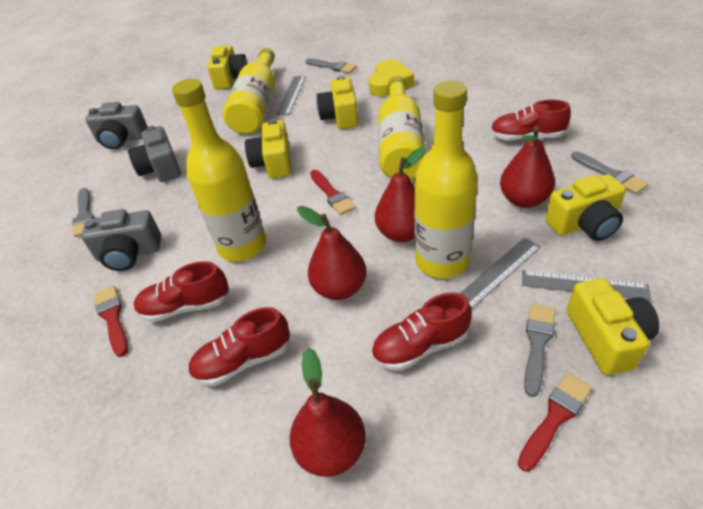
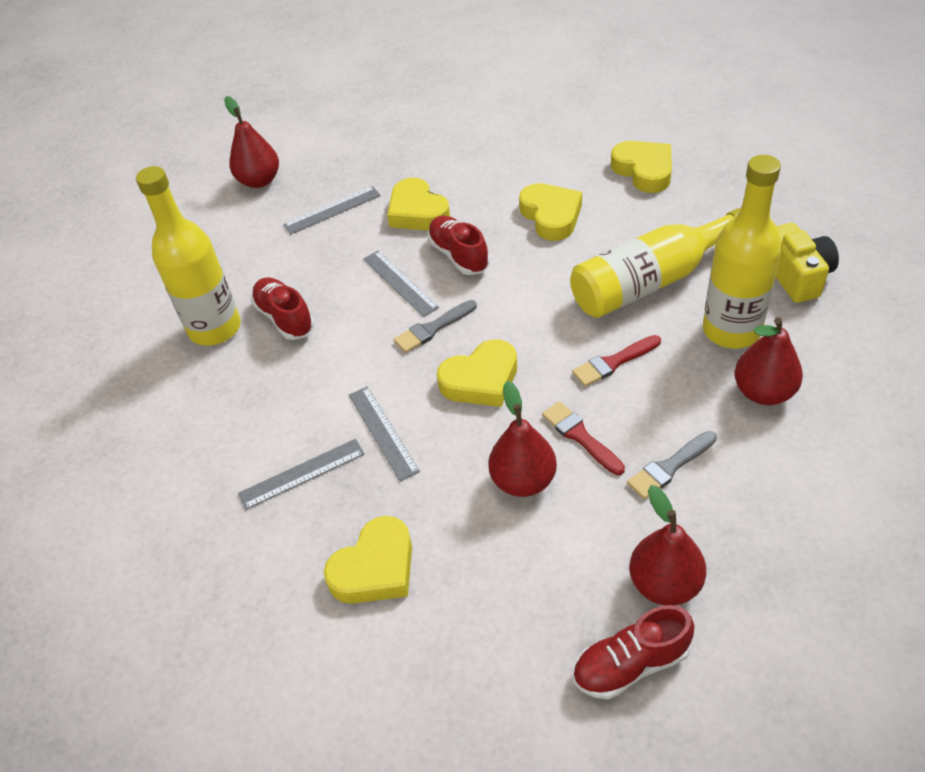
grey brush: 4 -> 2
grey camera: 3 -> 0
grey ruler: 3 -> 4
red brush: 3 -> 2
red shoe: 4 -> 3
yellow bottle: 4 -> 3
yellow camera: 5 -> 1
yellow heart: 1 -> 5

